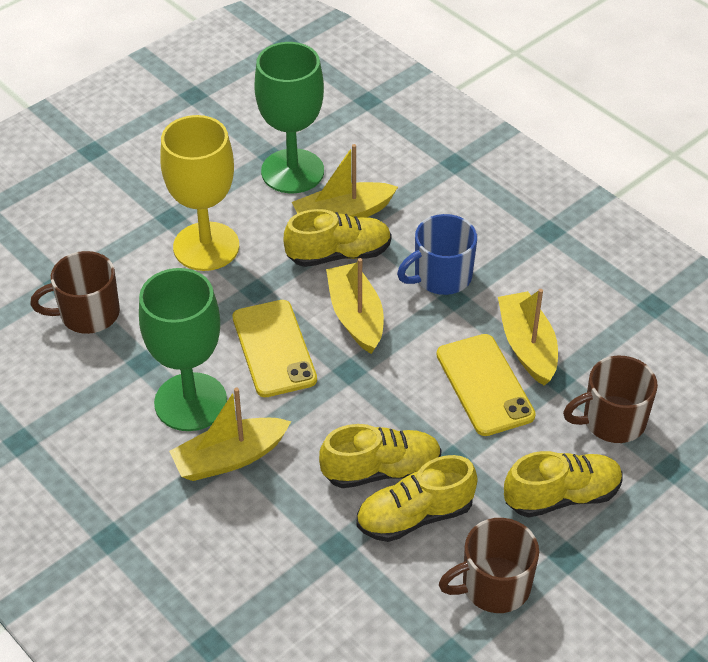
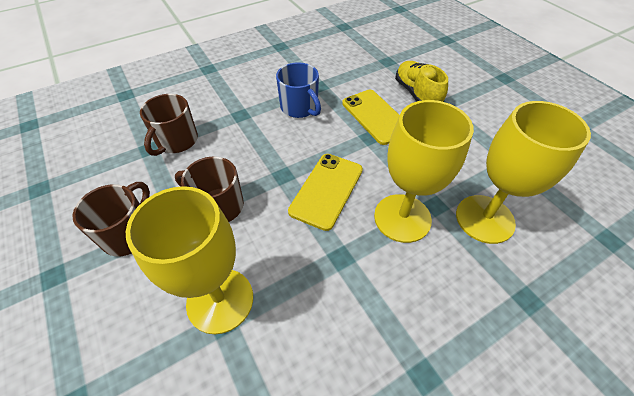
green goblet: 2 -> 0
yellow boat: 4 -> 0
yellow goblet: 1 -> 3
yellow shoe: 4 -> 1

